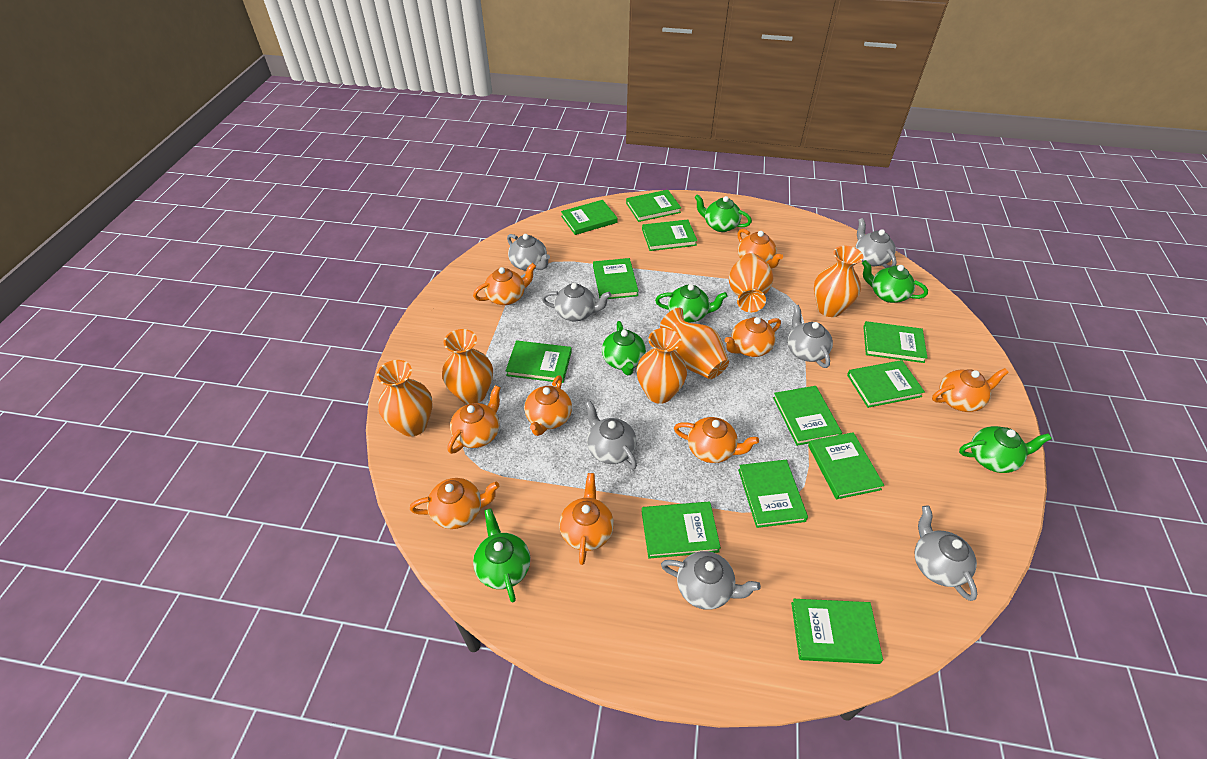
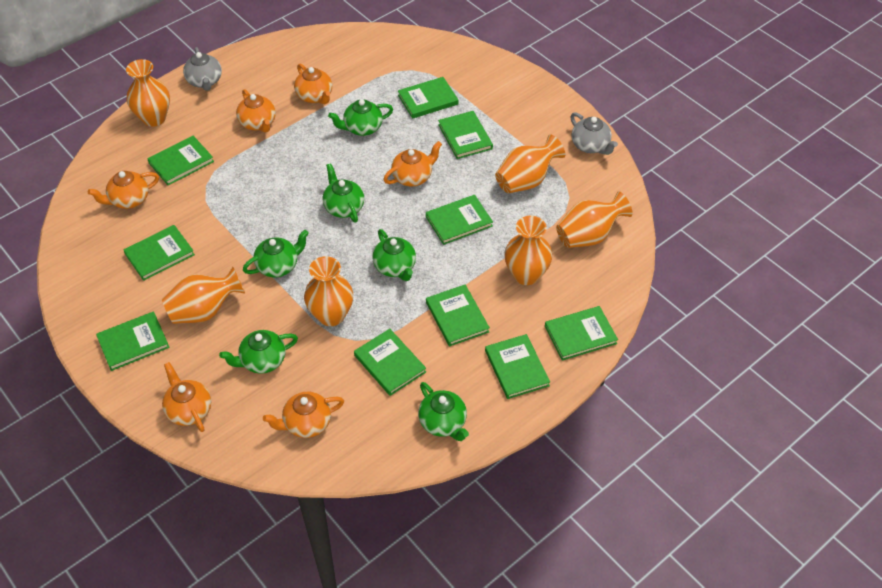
green book: 12 -> 10
grey teapot: 7 -> 2
orange teapot: 9 -> 6

